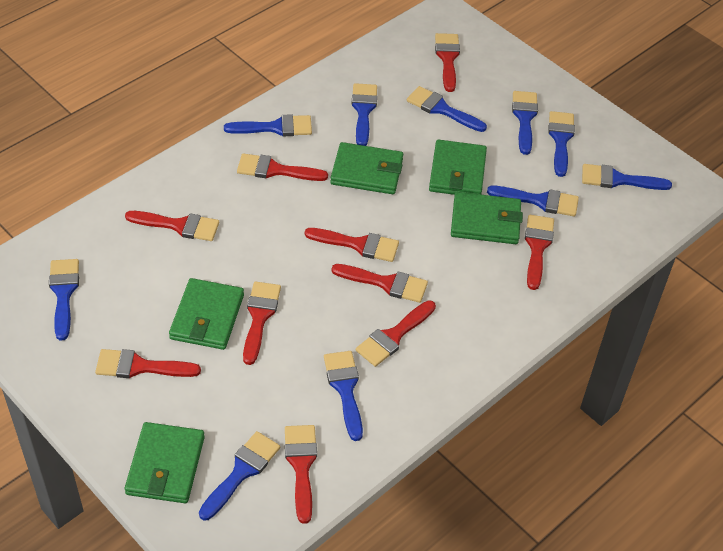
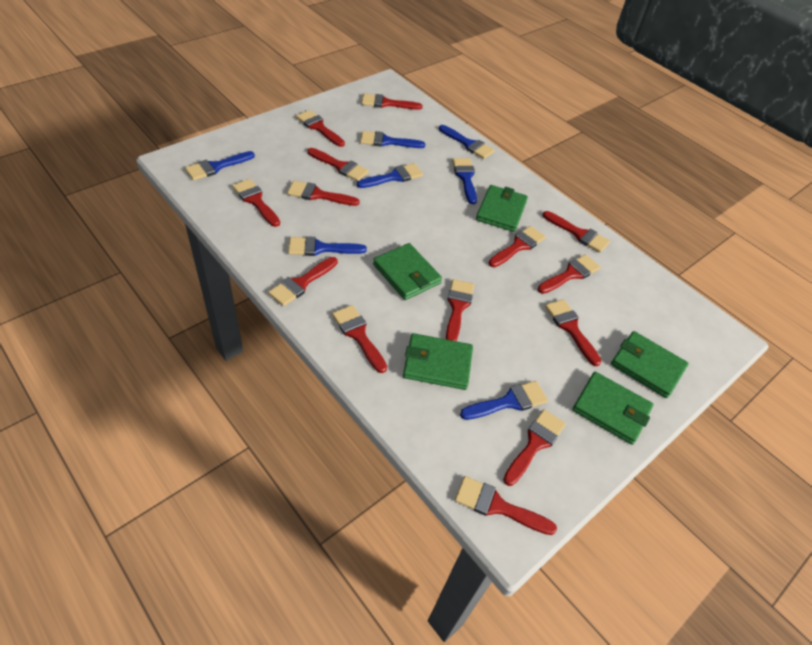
blue brush: 10 -> 7
red brush: 10 -> 14

